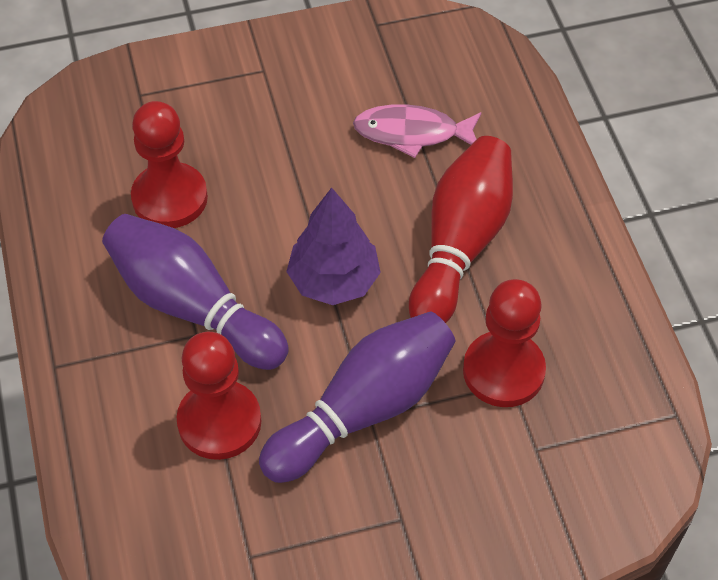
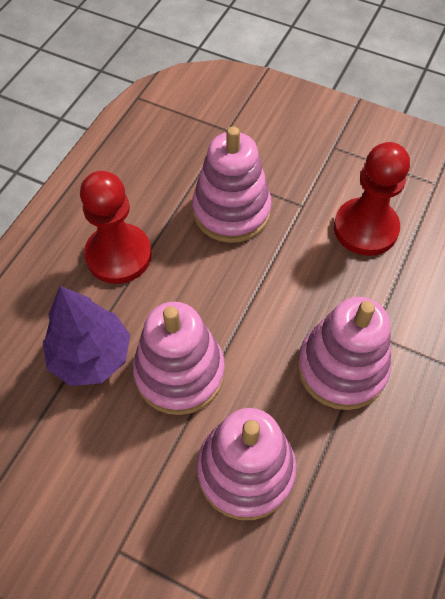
pink fish: 1 -> 0
pink stacking toy: 0 -> 4
purple bowling pin: 2 -> 0
red bowling pin: 1 -> 0
red pawn: 3 -> 2

